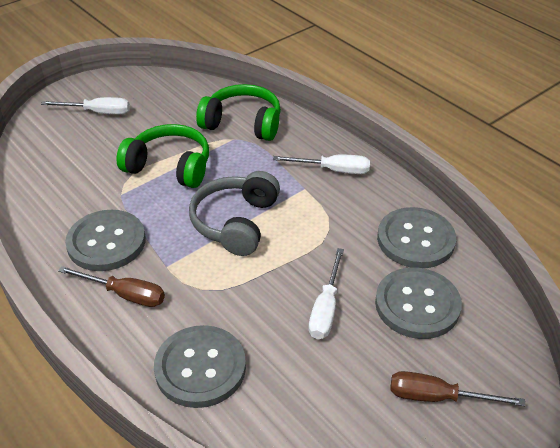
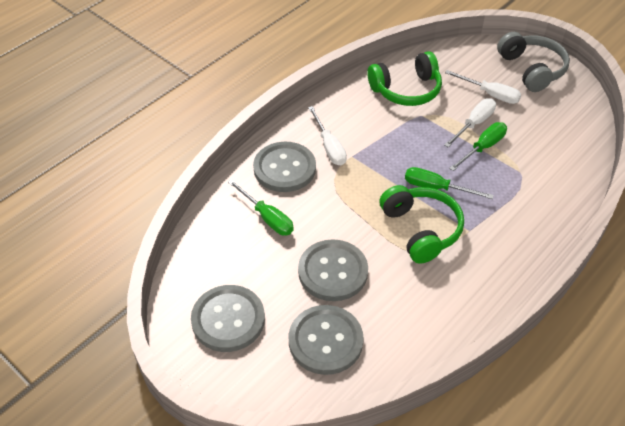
brown screwdriver: 2 -> 0
green screwdriver: 0 -> 3

